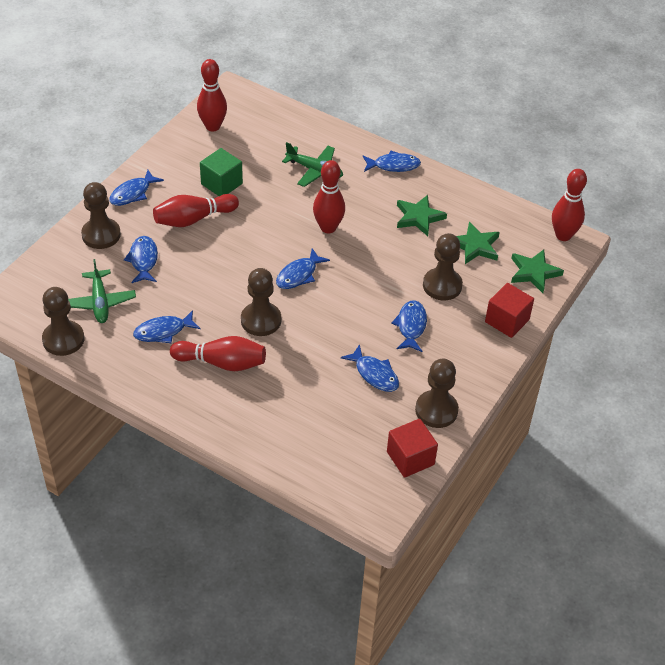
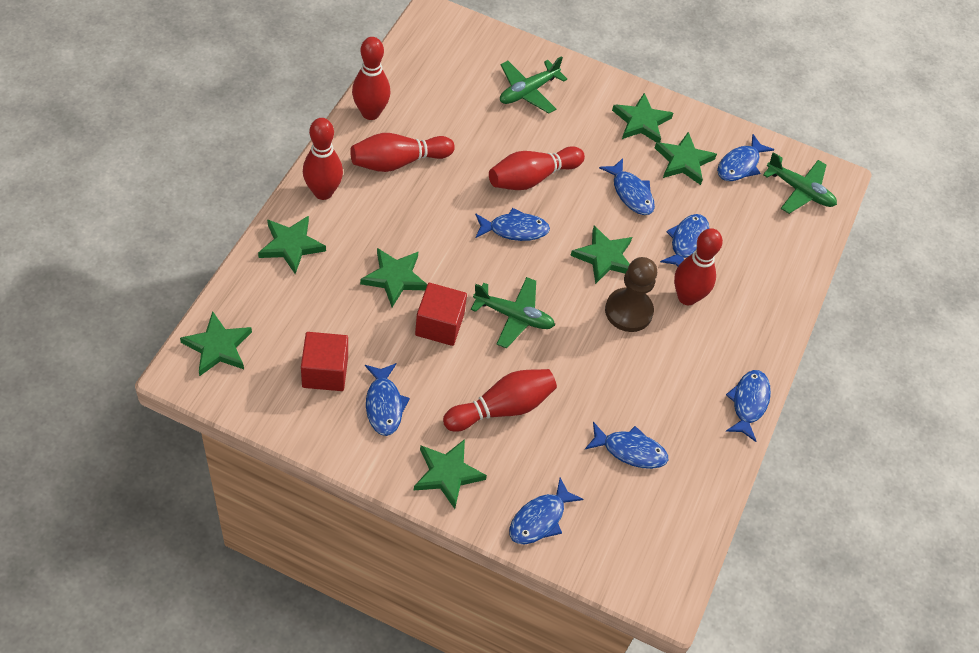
blue fish: 7 -> 8
brown pawn: 5 -> 1
green cube: 1 -> 0
green plane: 2 -> 3
green star: 3 -> 7
red bowling pin: 5 -> 6

